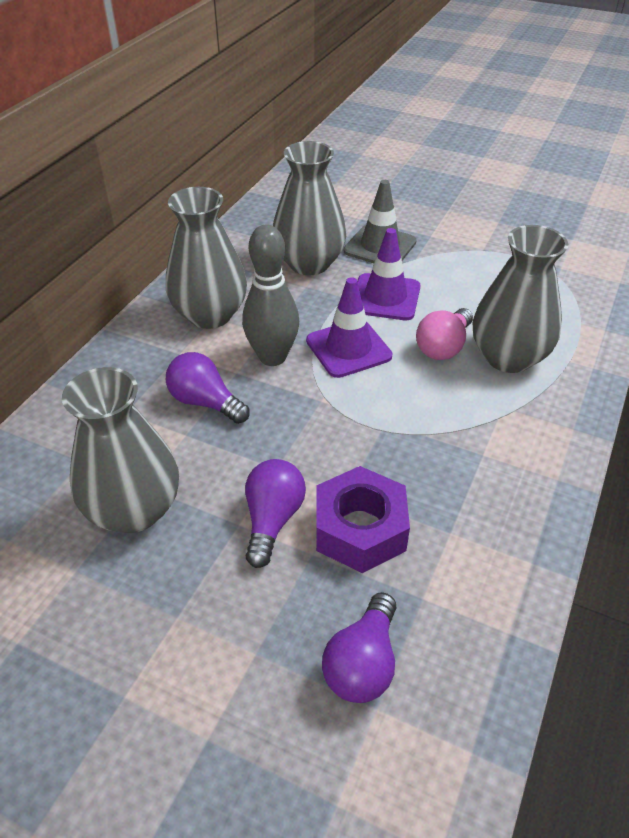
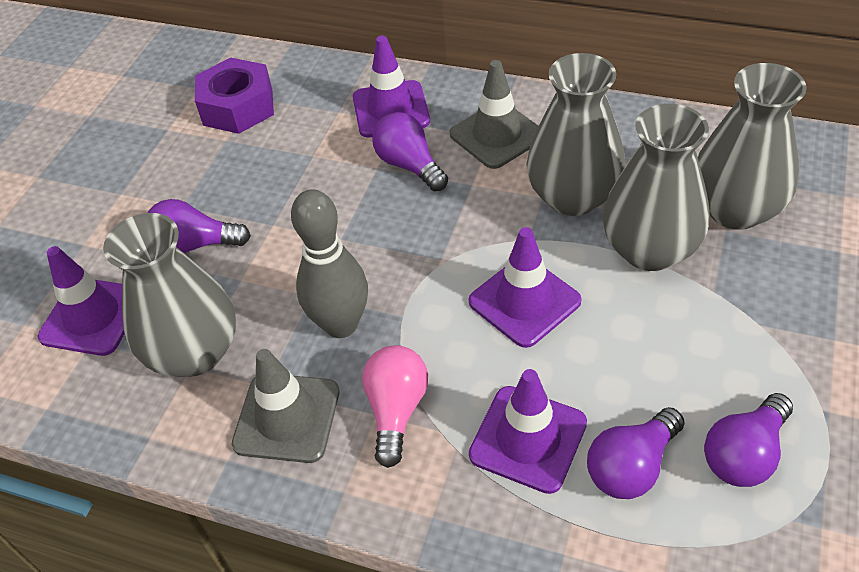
grey traffic cone: 1 -> 2
purple light bulb: 3 -> 4
purple traffic cone: 2 -> 4

